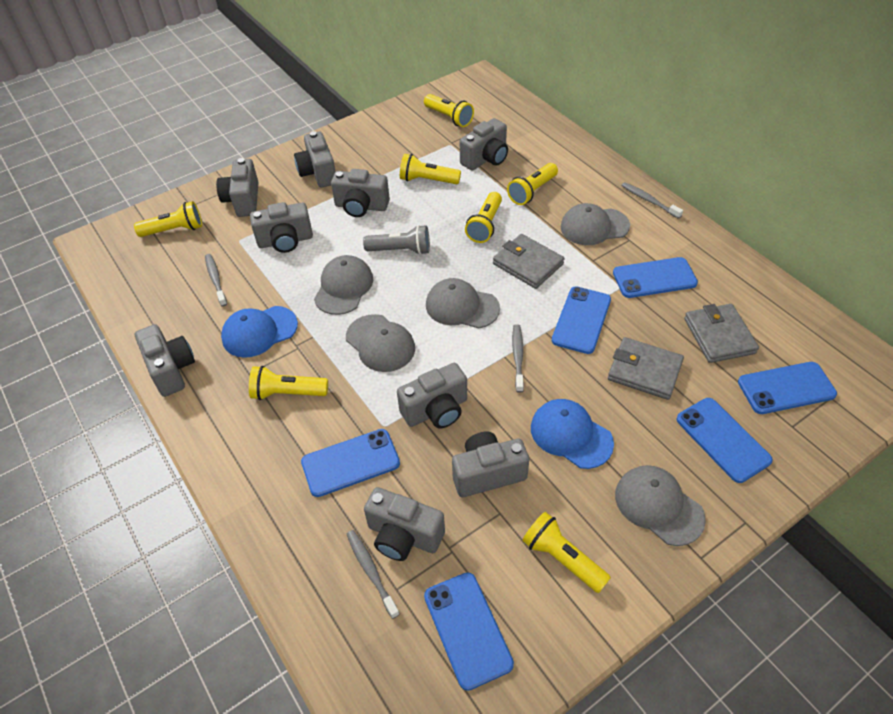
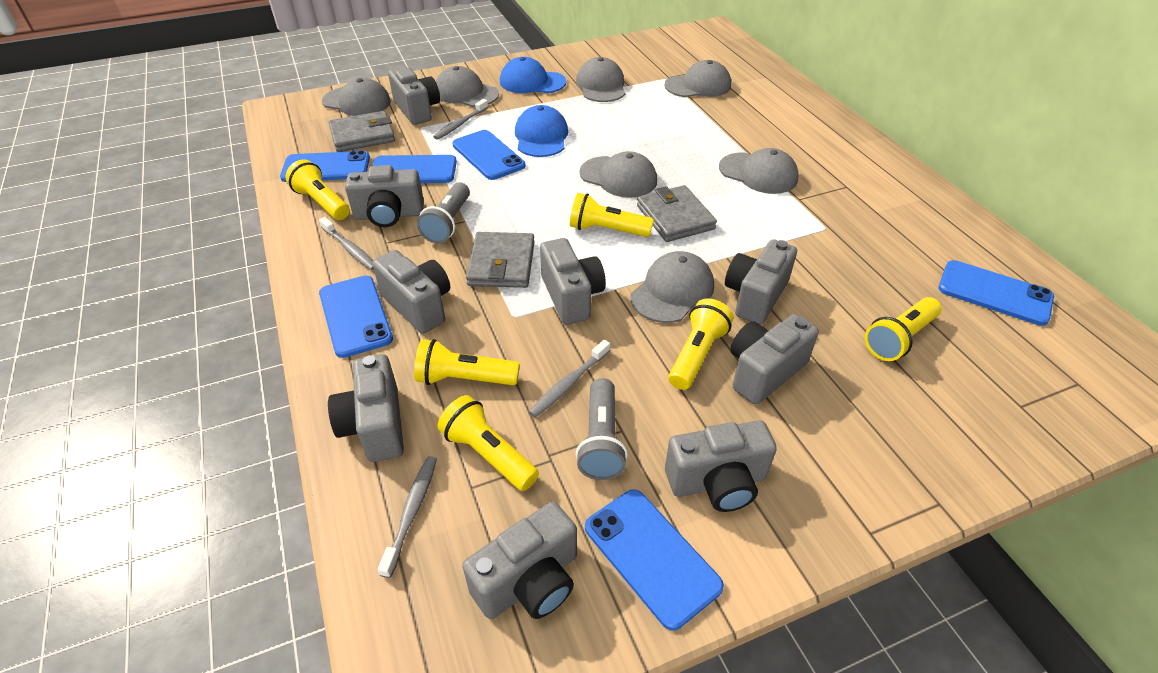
grey cap: 5 -> 7
grey flashlight: 1 -> 2
yellow flashlight: 7 -> 6

